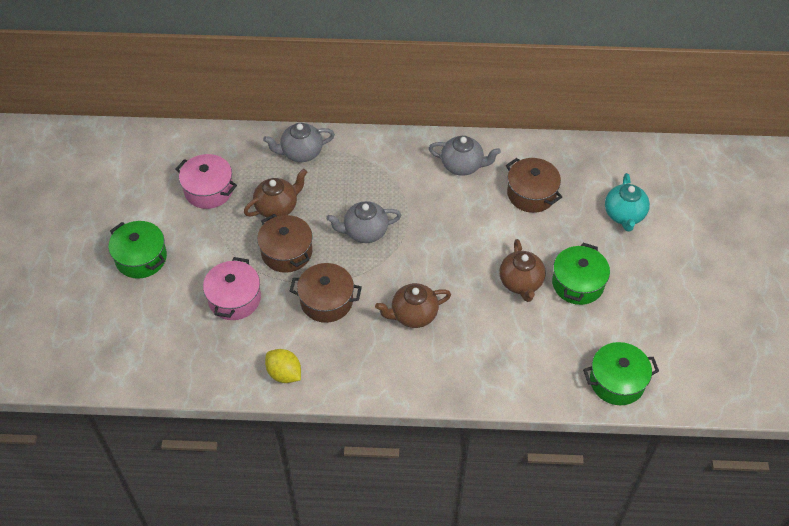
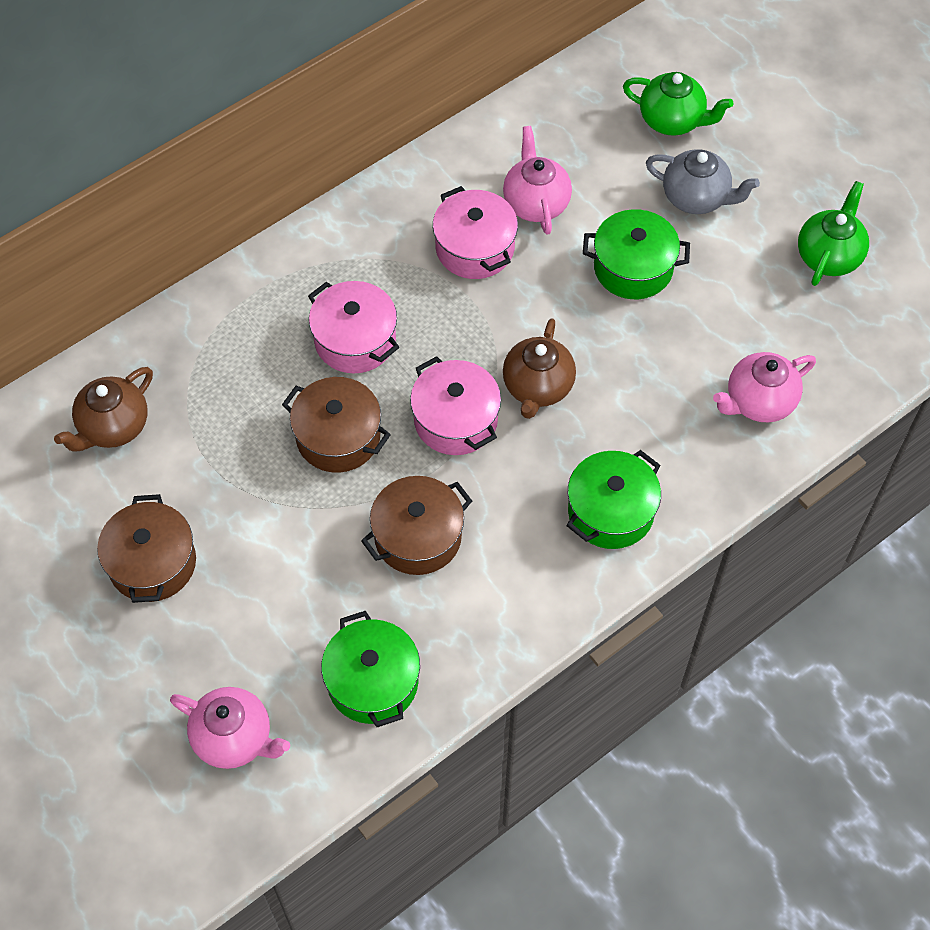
brown teapot: 3 -> 2
green teapot: 0 -> 2
grey teapot: 3 -> 1
pink pot: 2 -> 3
pink teapot: 0 -> 3
turquoise teapot: 1 -> 0
yellow lemon: 1 -> 0

